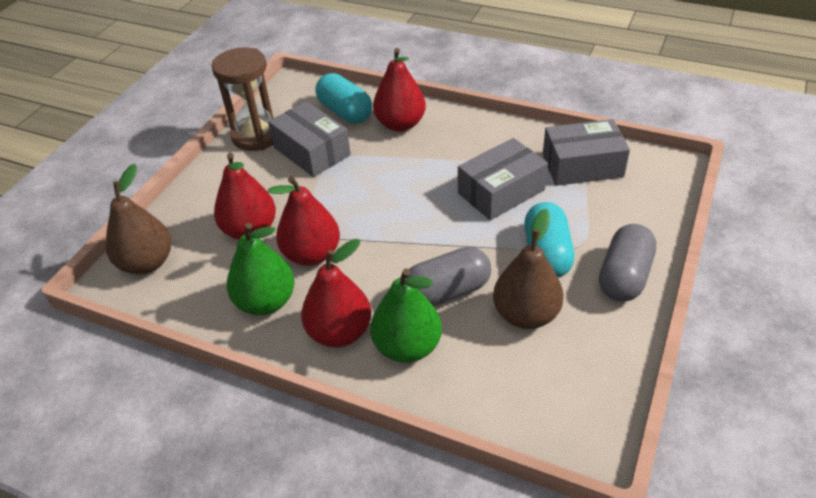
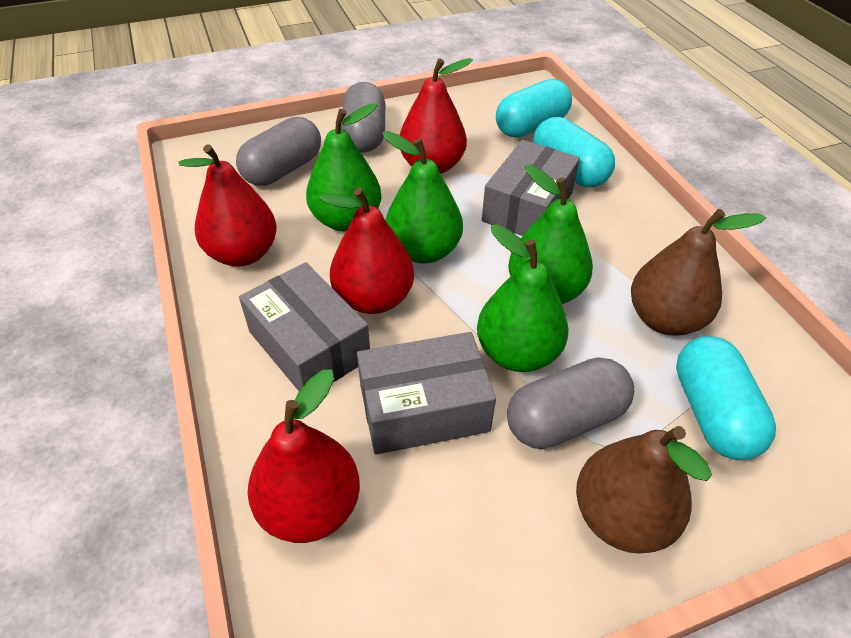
brown hourglass: 1 -> 0
green pear: 2 -> 4
grey capsule: 2 -> 3
turquoise capsule: 2 -> 3

